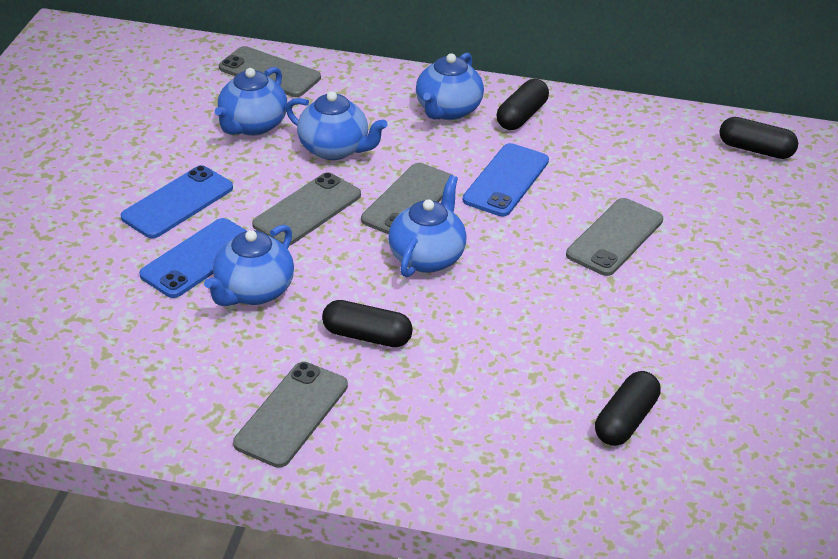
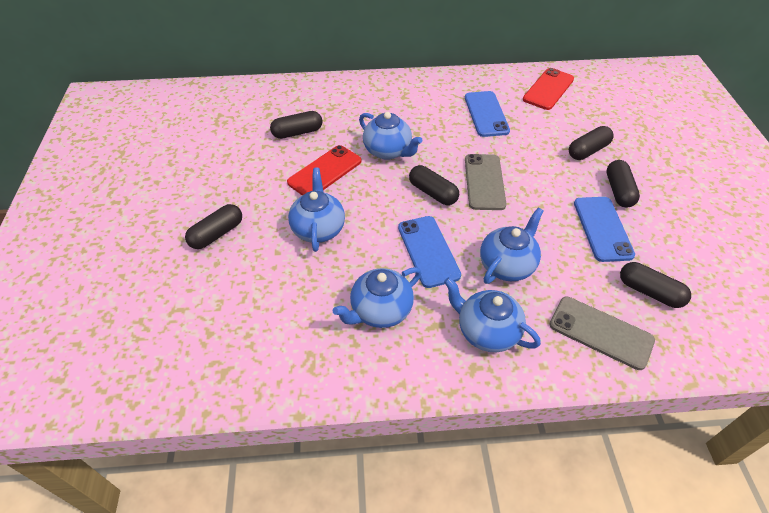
black capsule: 4 -> 6
grey phone: 5 -> 2
red phone: 0 -> 2

